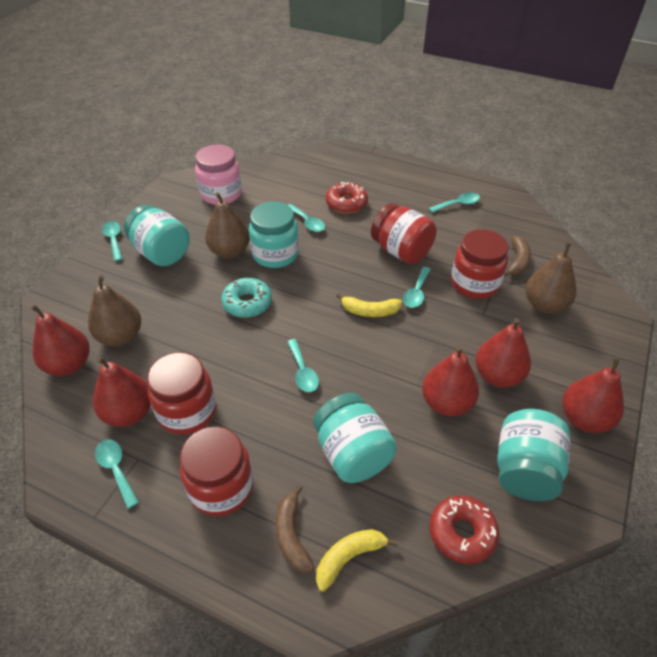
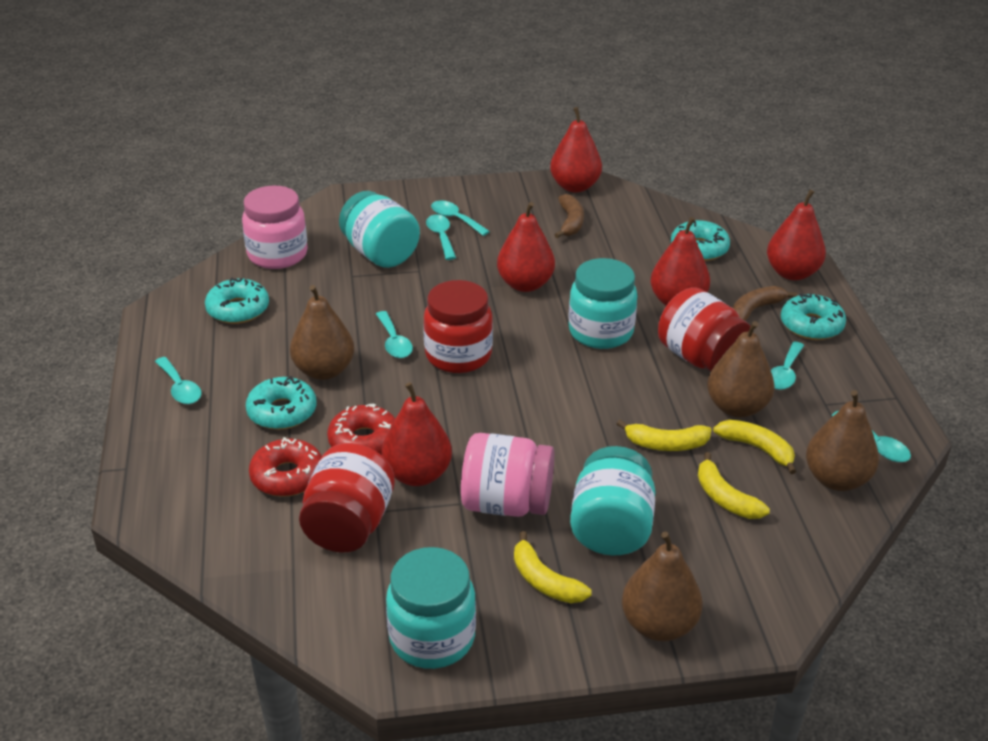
brown pear: 3 -> 4
pink jar: 1 -> 2
red jar: 4 -> 3
turquoise donut: 1 -> 4
yellow banana: 2 -> 4

